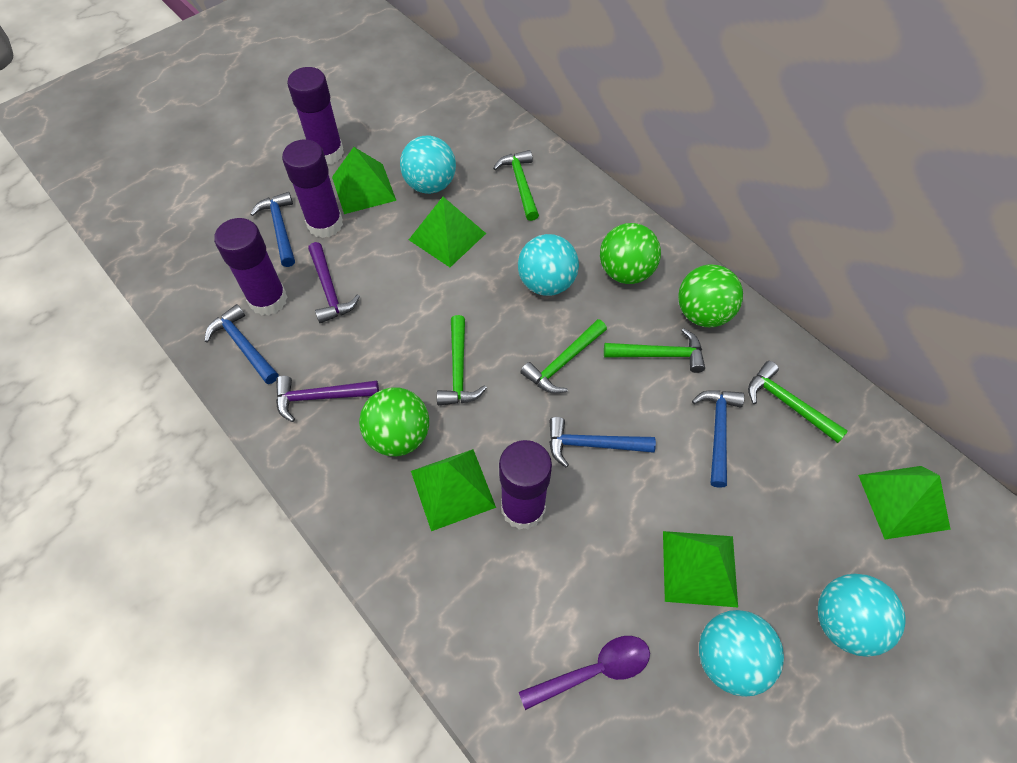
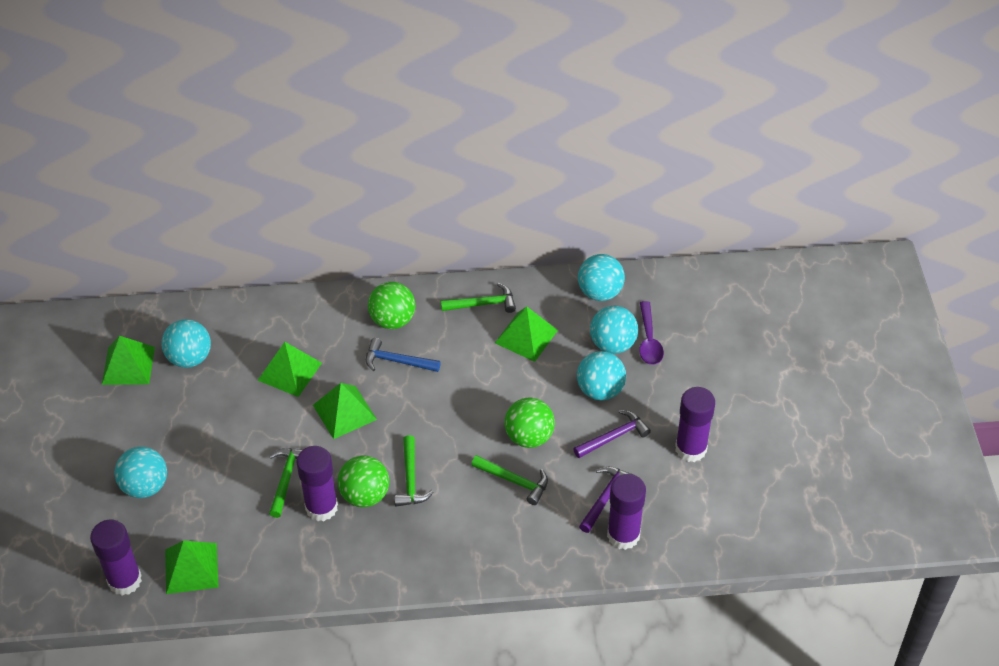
blue hammer: 4 -> 1
green hammer: 5 -> 4
turquoise ball: 4 -> 5

